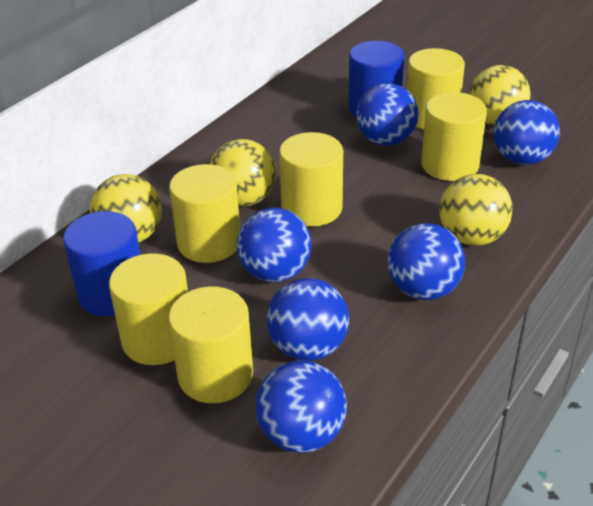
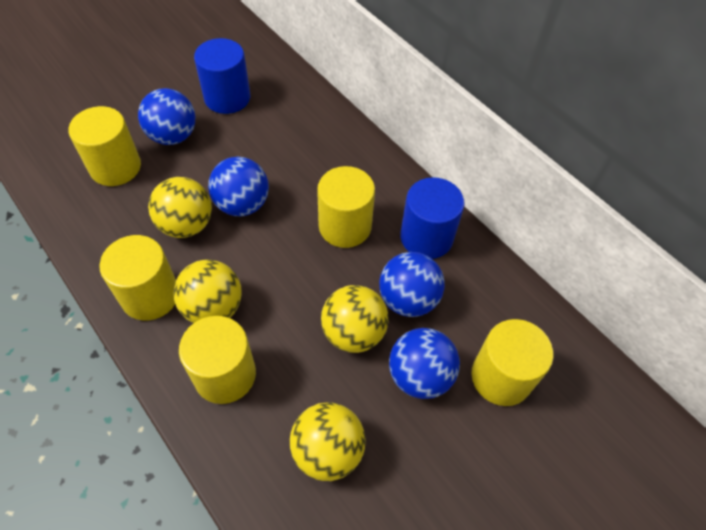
blue ball: 6 -> 4
yellow cylinder: 6 -> 5

